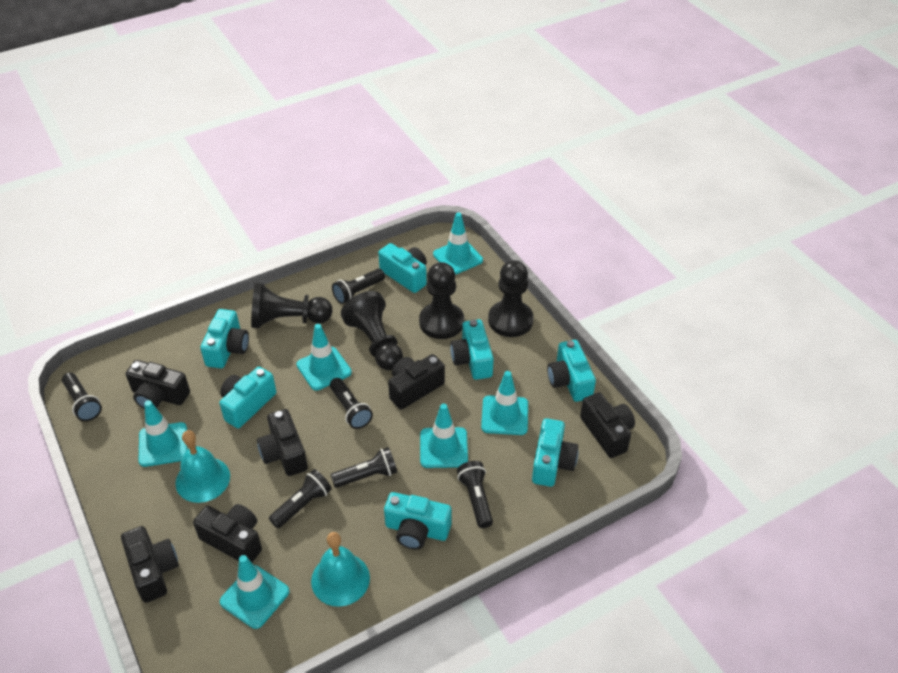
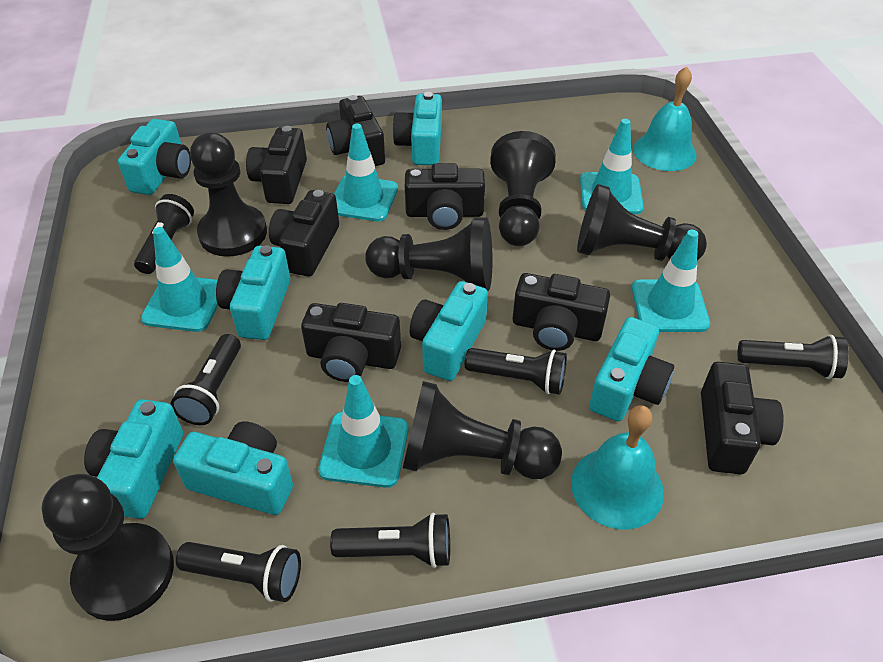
black camera: 6 -> 7
black pawn: 4 -> 6
turquoise traffic cone: 6 -> 5

